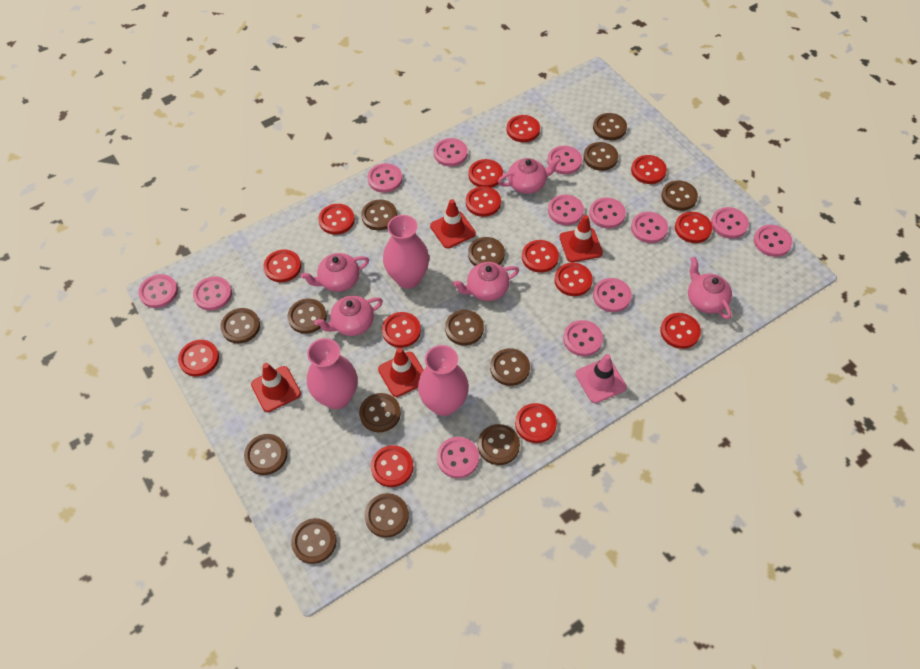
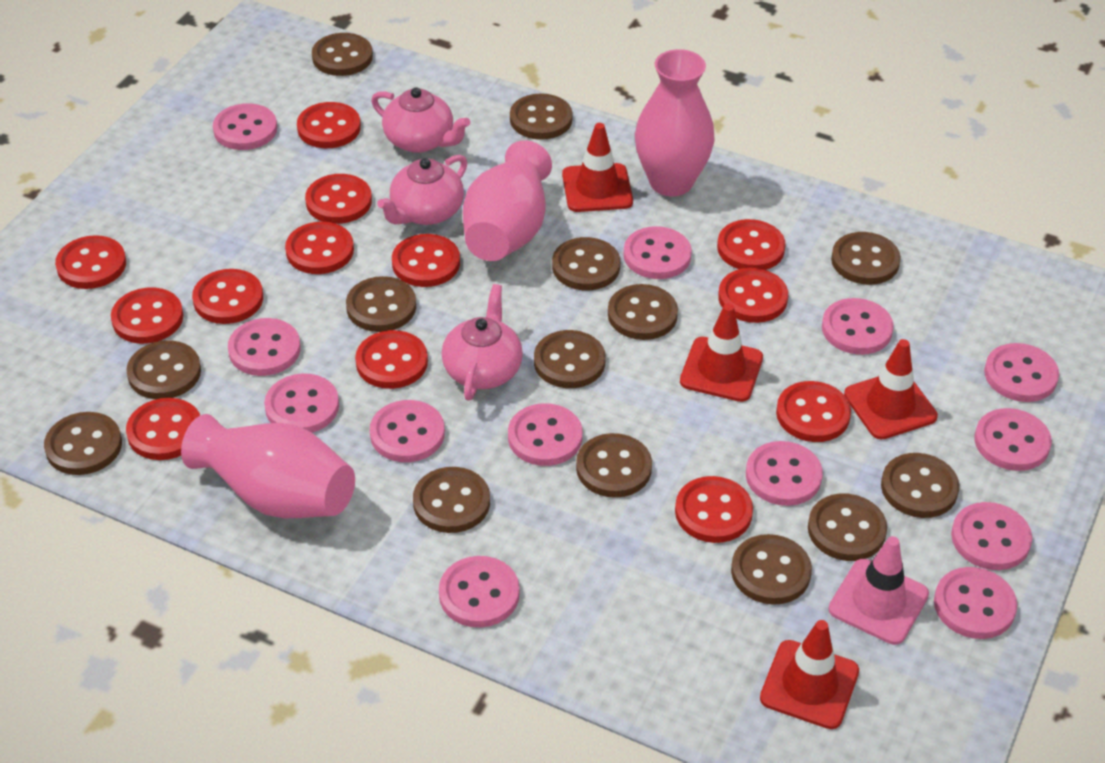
pink teapot: 5 -> 3
red button: 14 -> 13

